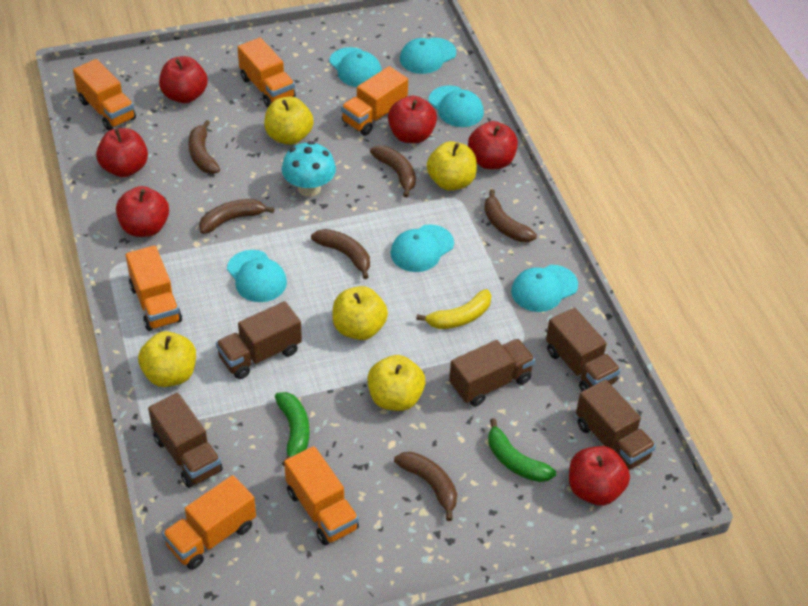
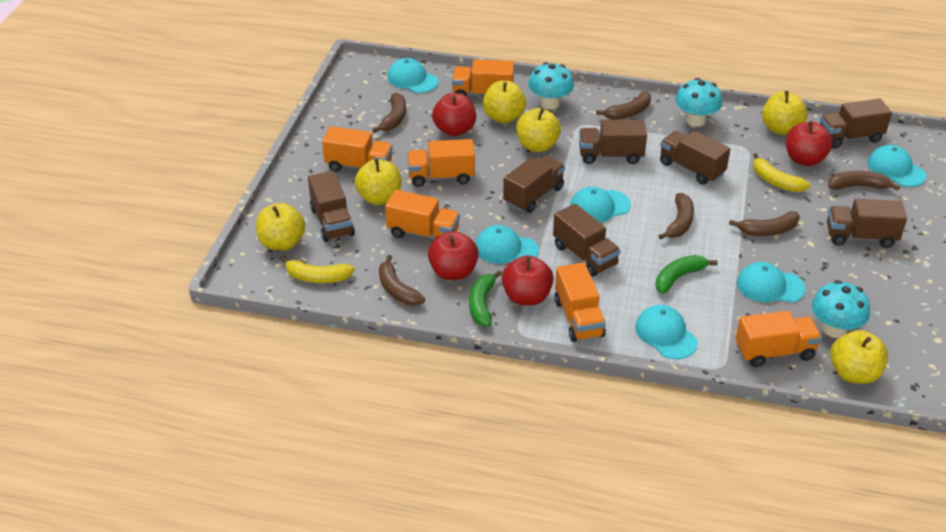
brown truck: 5 -> 7
red apple: 6 -> 4
turquoise mushroom: 1 -> 3
yellow apple: 5 -> 6
yellow banana: 1 -> 2

